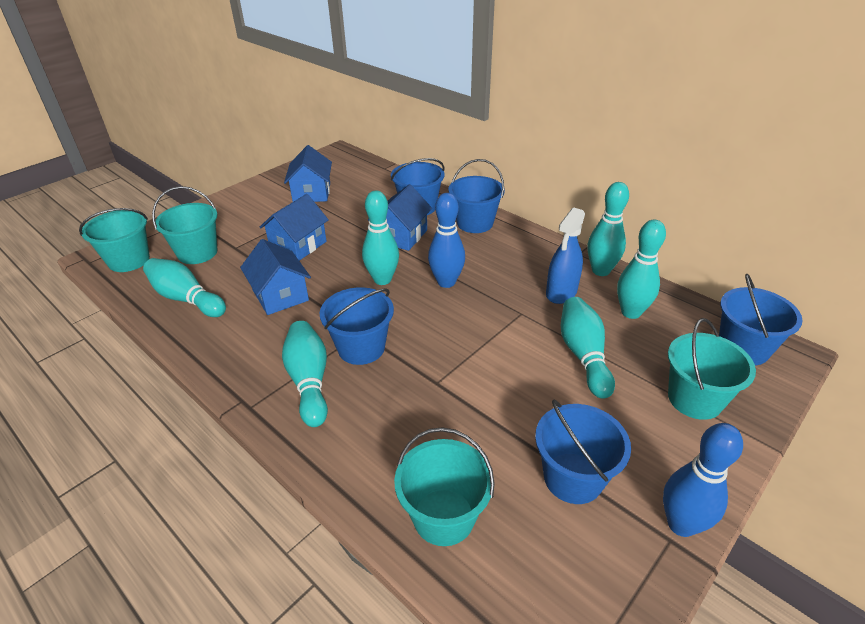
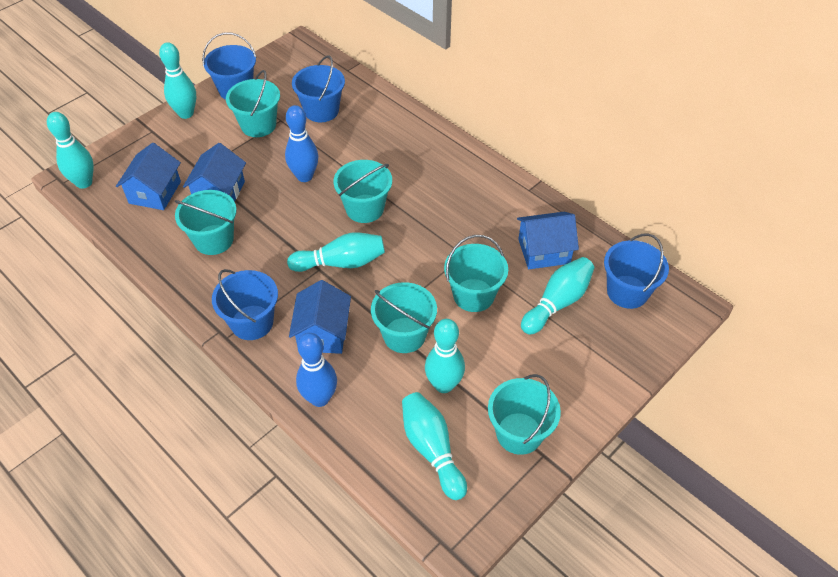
blue bucket: 5 -> 4
blue spray bottle: 1 -> 0
turquoise bucket: 4 -> 6

